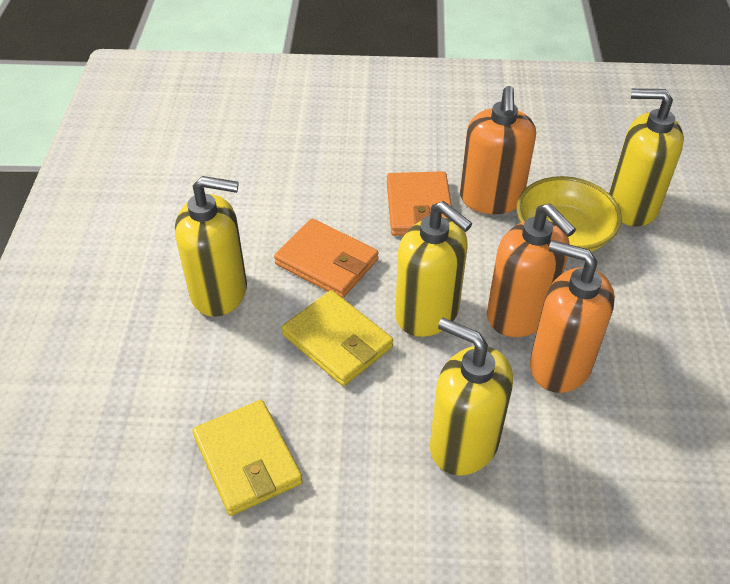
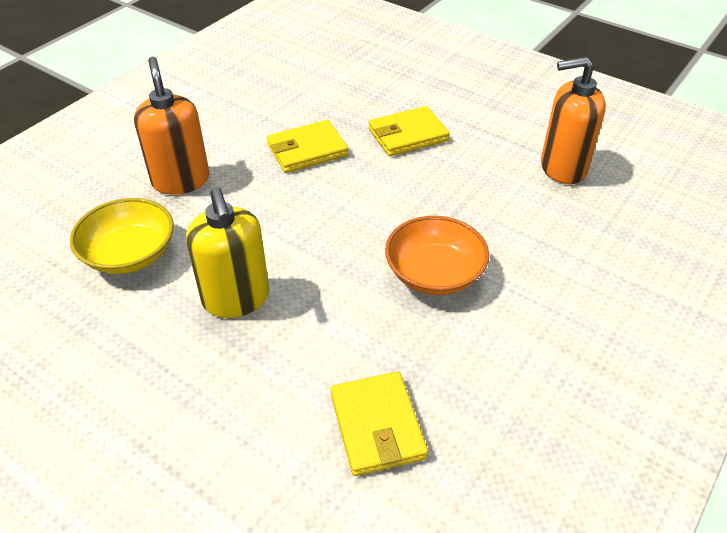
orange bowl: 0 -> 1
orange soap dispenser: 3 -> 2
orange wallet: 2 -> 0
yellow soap dispenser: 4 -> 1
yellow wallet: 2 -> 3

